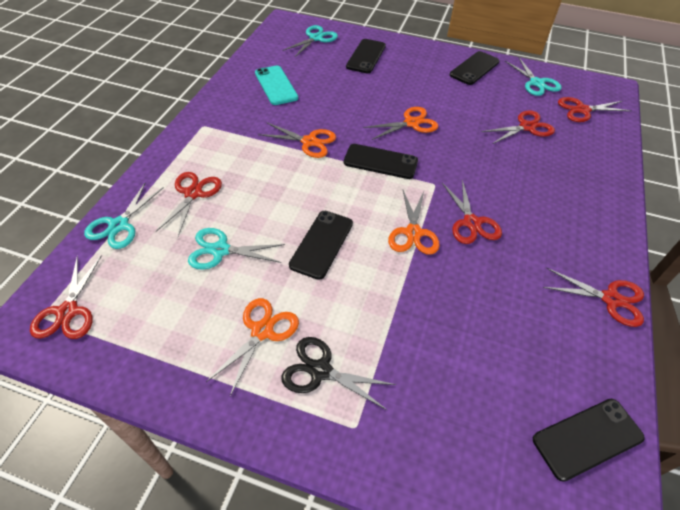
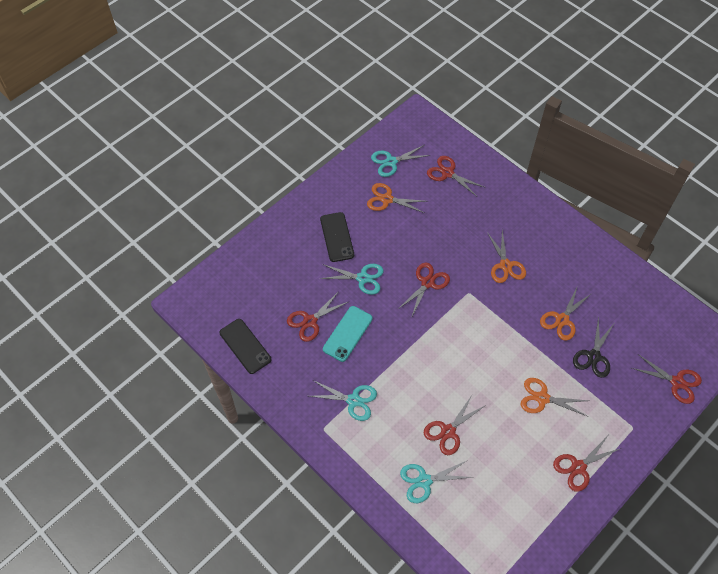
black phone: 5 -> 2

